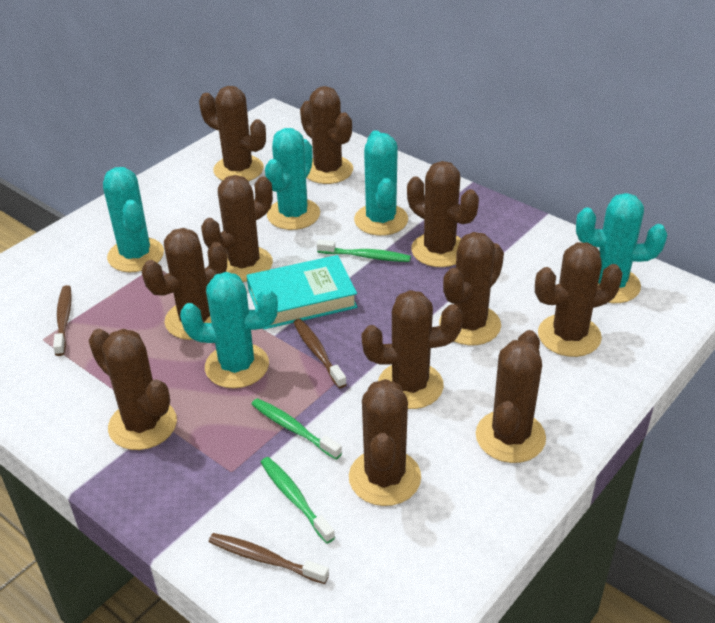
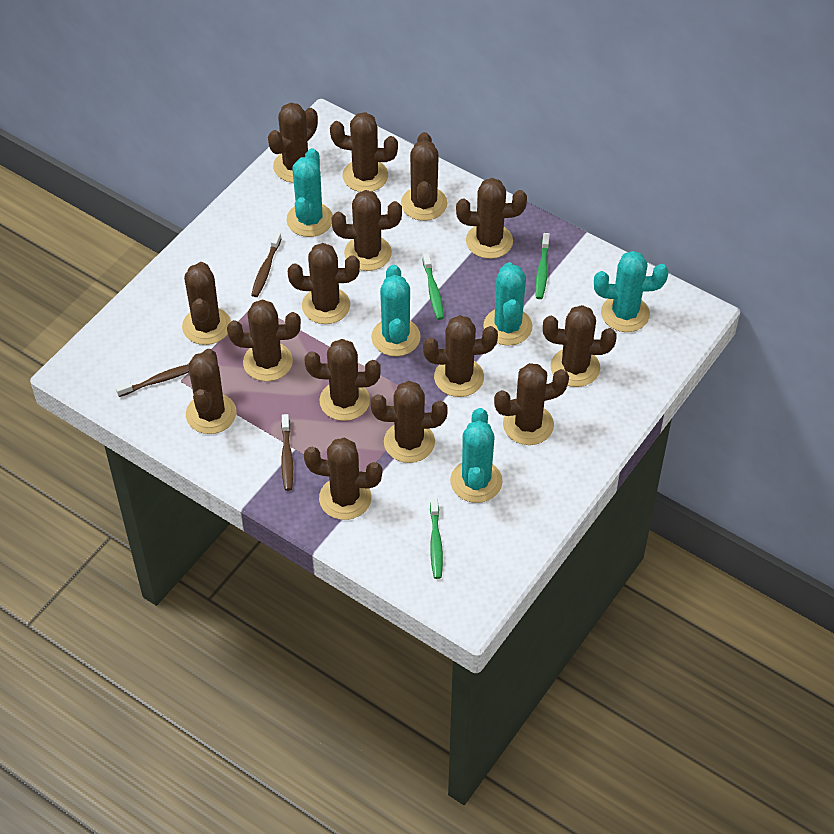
brown cactus: 11 -> 15
turquoise book: 1 -> 0

